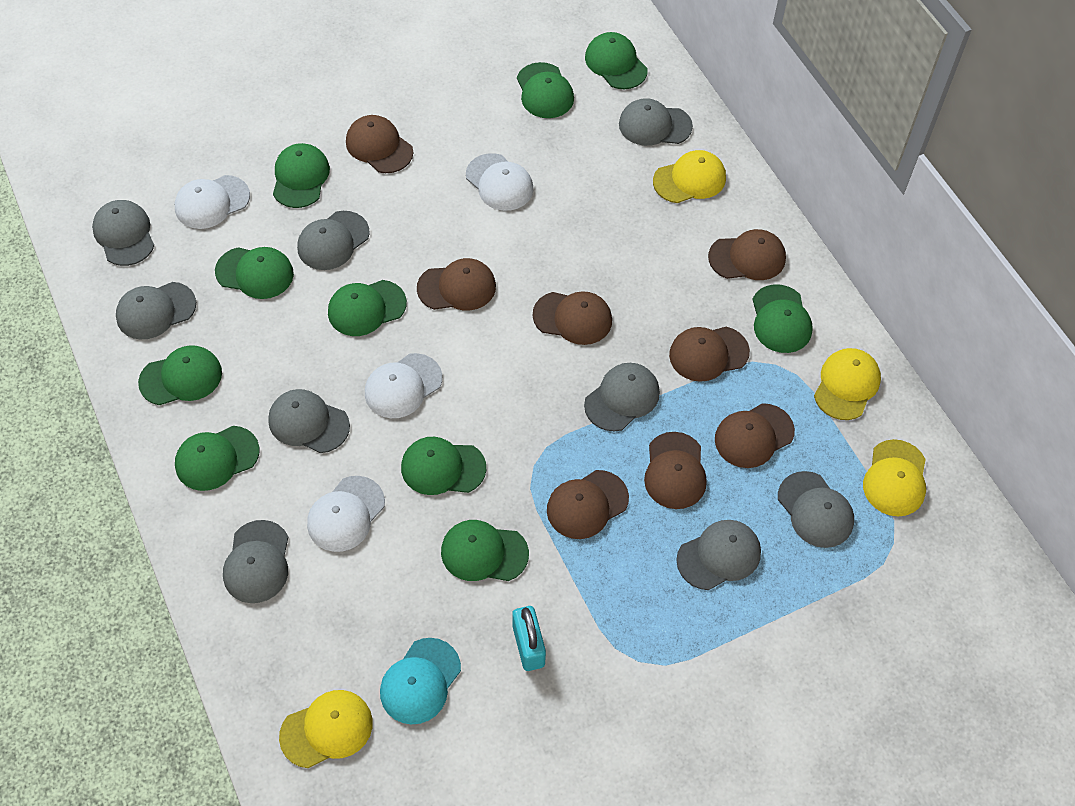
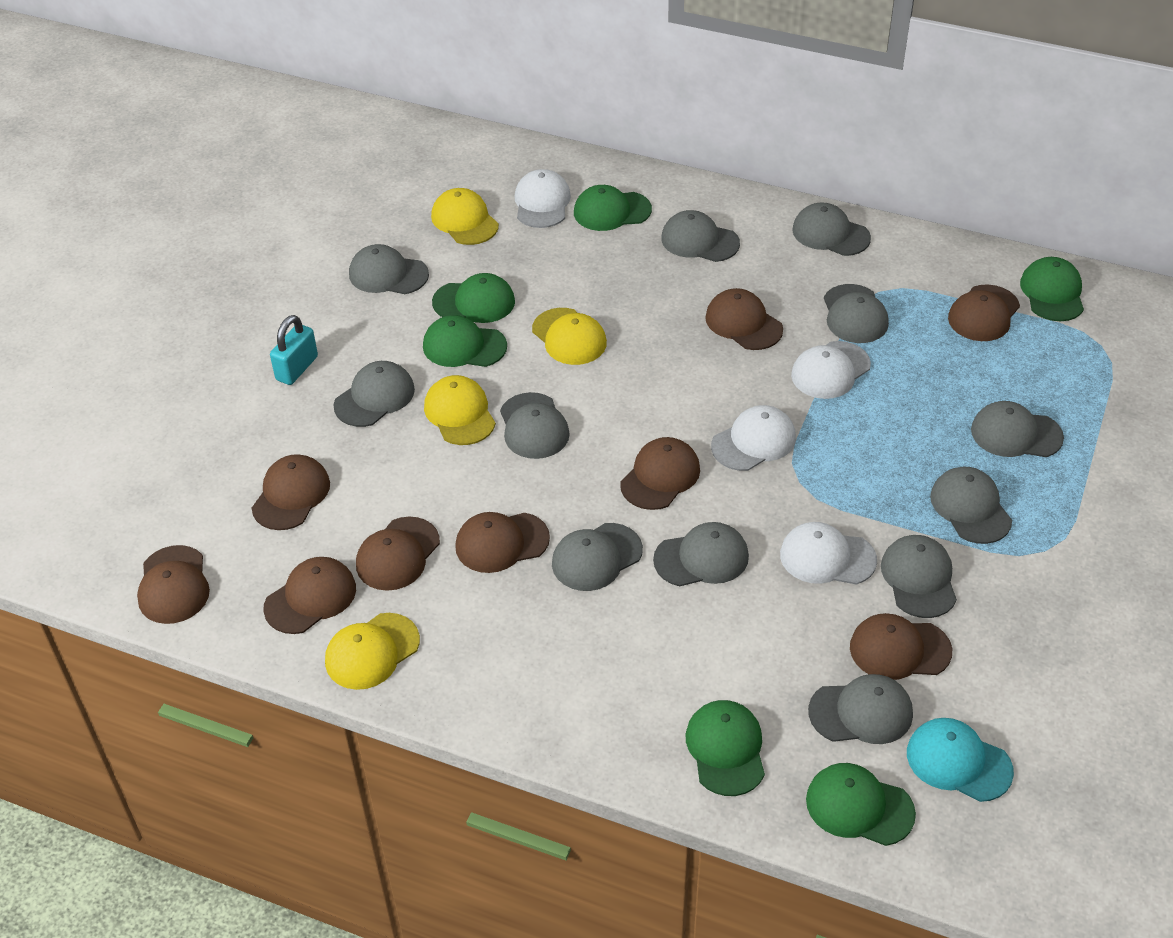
brown cap: 8 -> 9
green cap: 10 -> 6
grey cap: 9 -> 12

